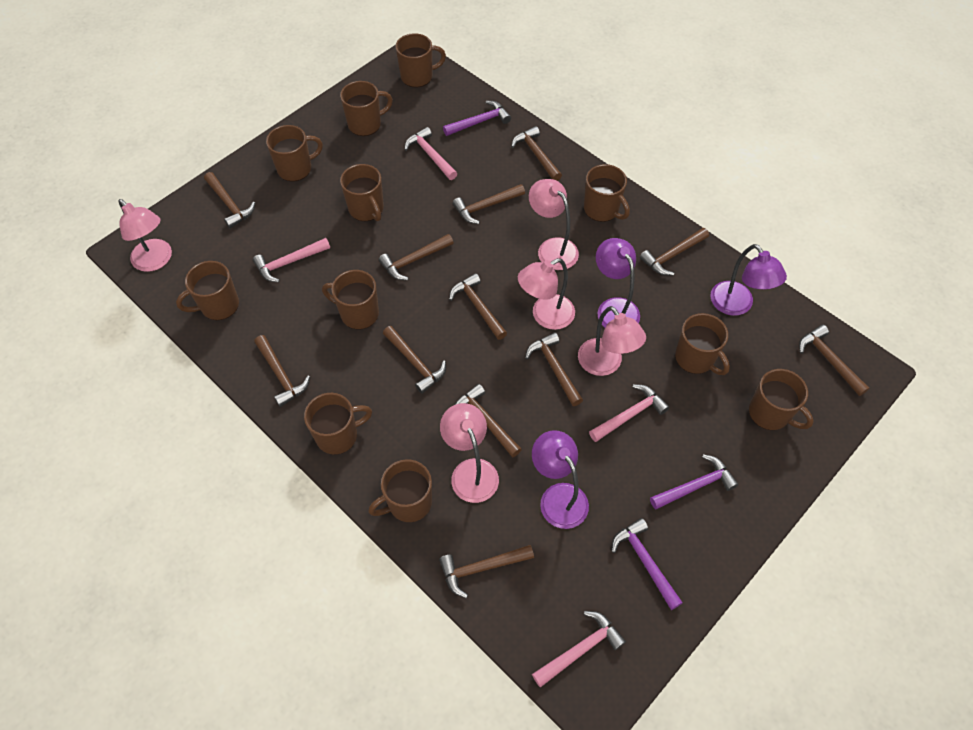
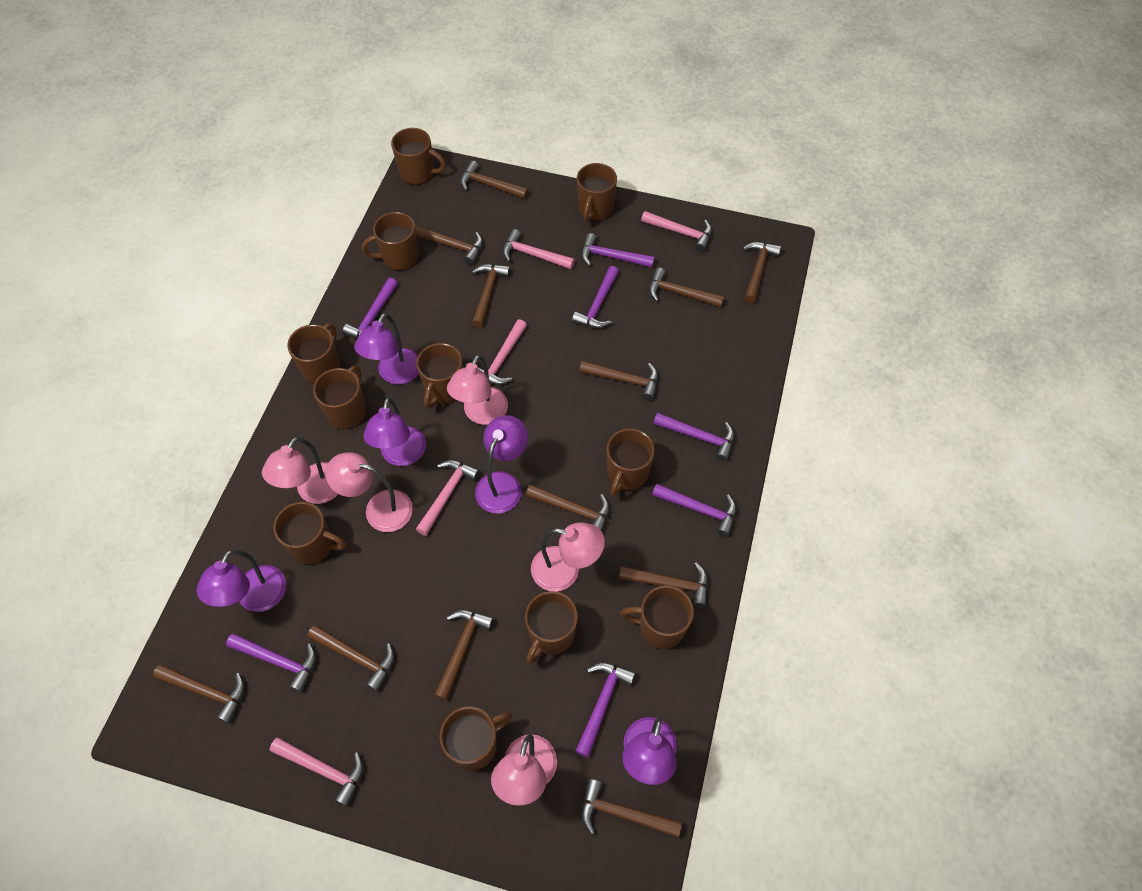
pink hammer: 4 -> 5
purple hammer: 3 -> 7
purple lamp: 3 -> 5

